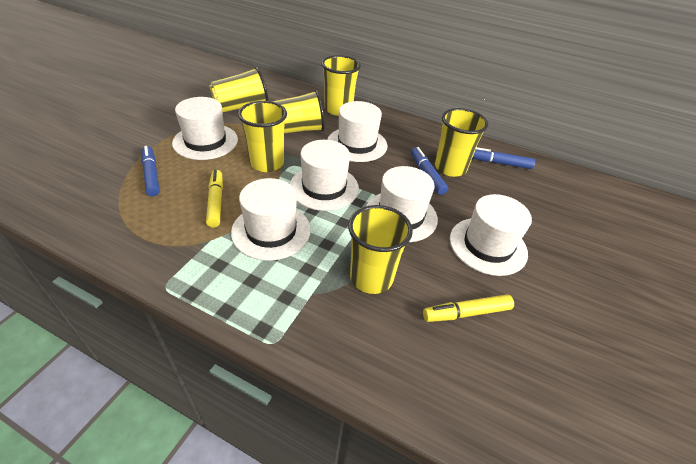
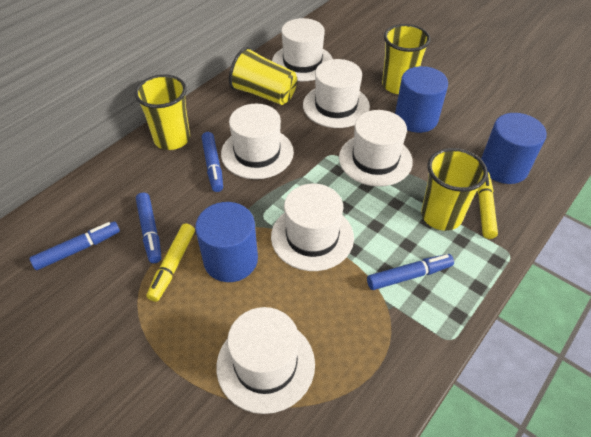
blue cylinder: 0 -> 3
blue marker: 3 -> 4
yellow cup: 6 -> 4

